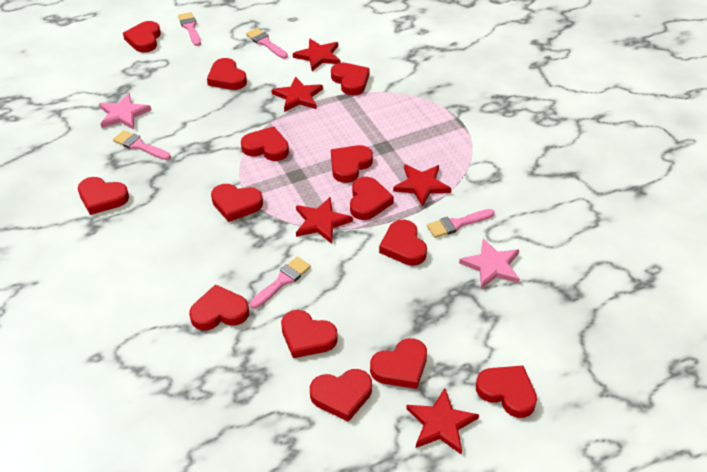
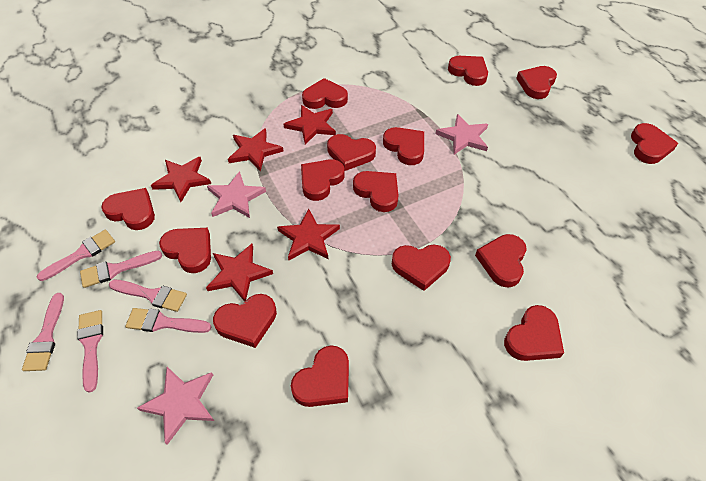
pink brush: 5 -> 6
pink star: 2 -> 3
red heart: 14 -> 15

